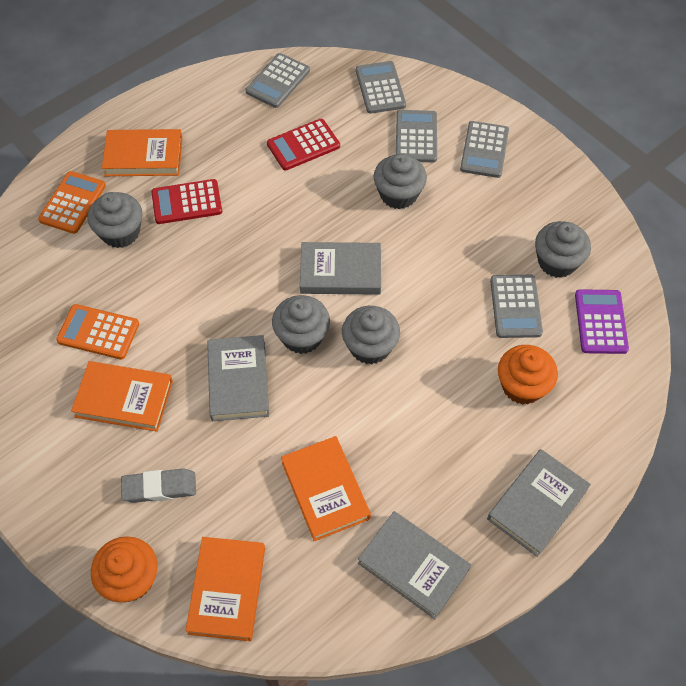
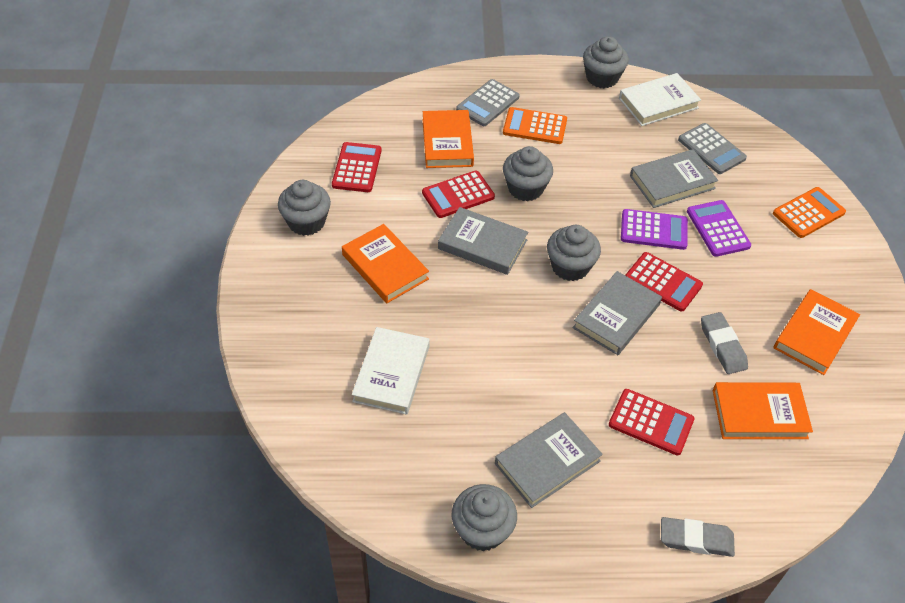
grey calculator: 5 -> 2
grey eraser: 1 -> 2
orange cupcake: 2 -> 0
purple calculator: 1 -> 2
red calculator: 2 -> 4
white book: 0 -> 2

